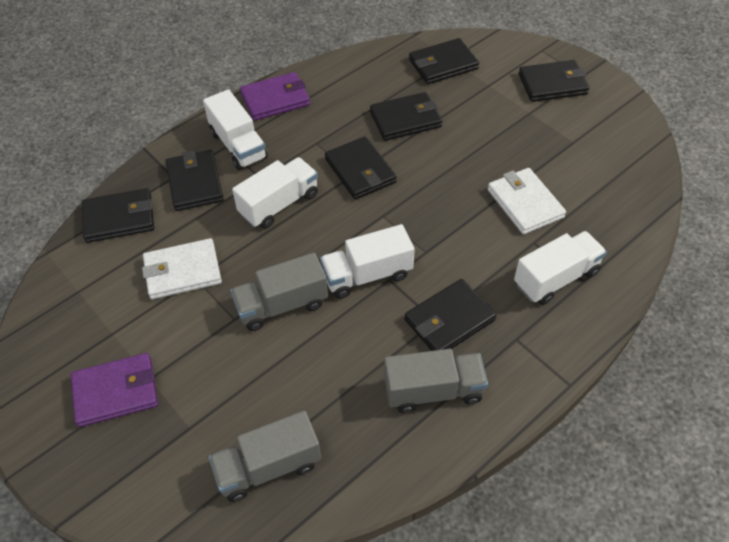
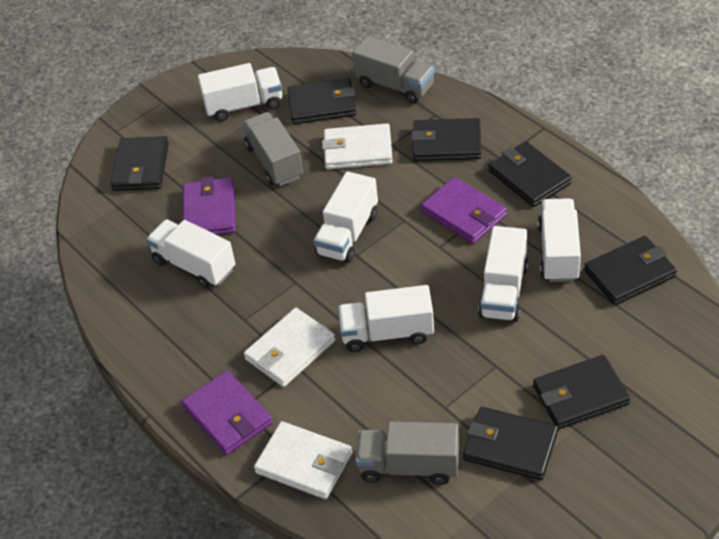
purple wallet: 2 -> 3
white truck: 4 -> 6
white wallet: 2 -> 3

